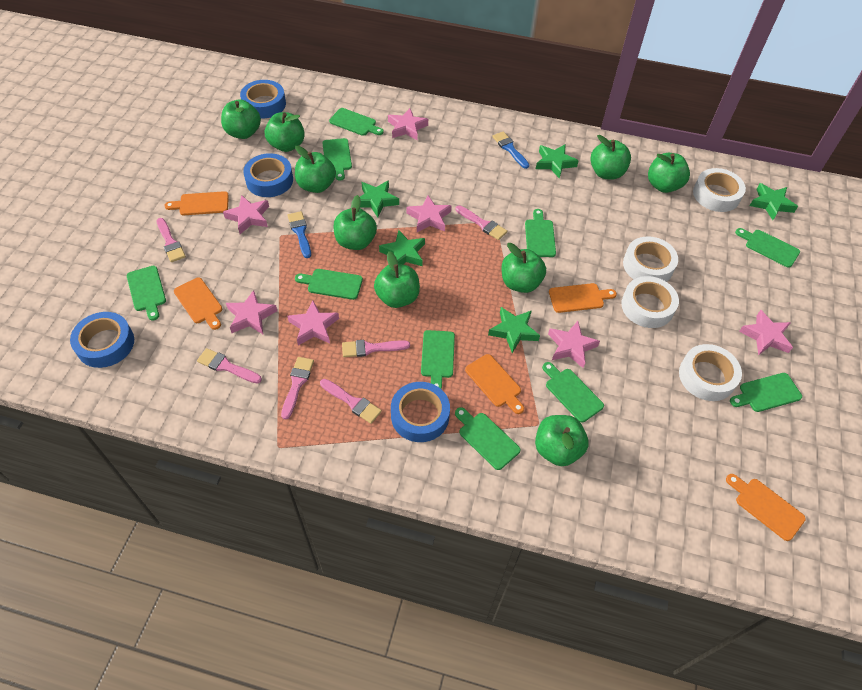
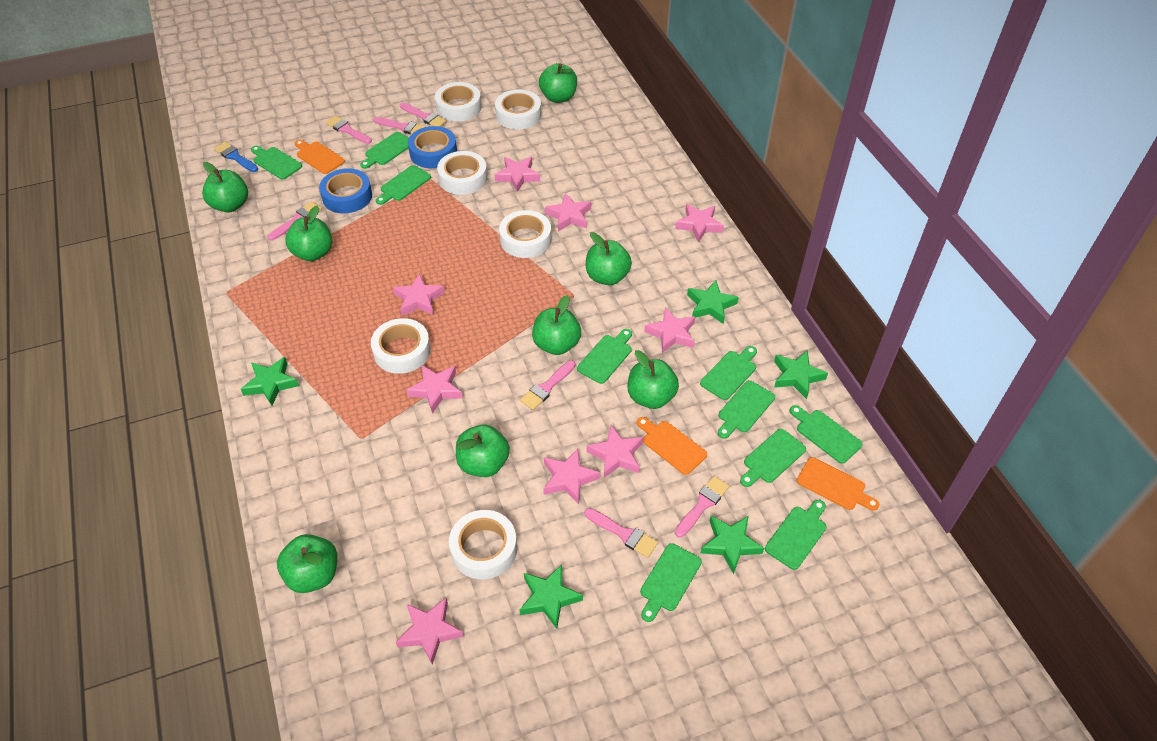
blue brush: 2 -> 1
blue tape: 4 -> 2
green apple: 9 -> 8
orange cutting board: 5 -> 3
pink brush: 6 -> 7
pink star: 7 -> 9
white tape: 4 -> 6

